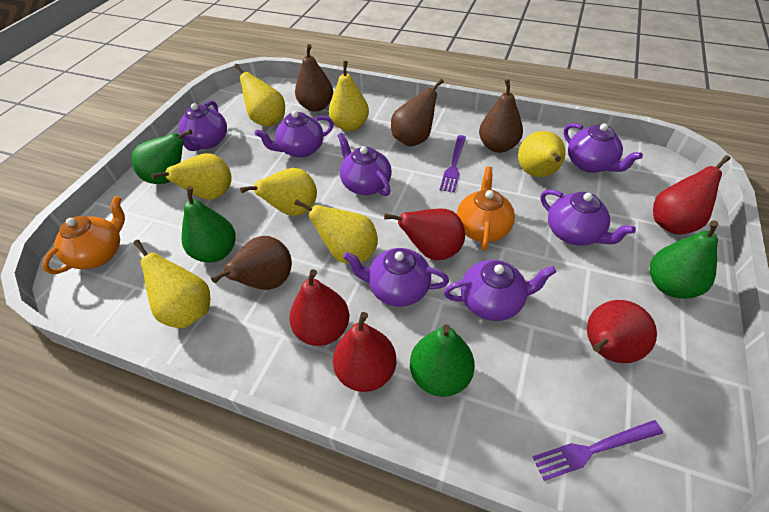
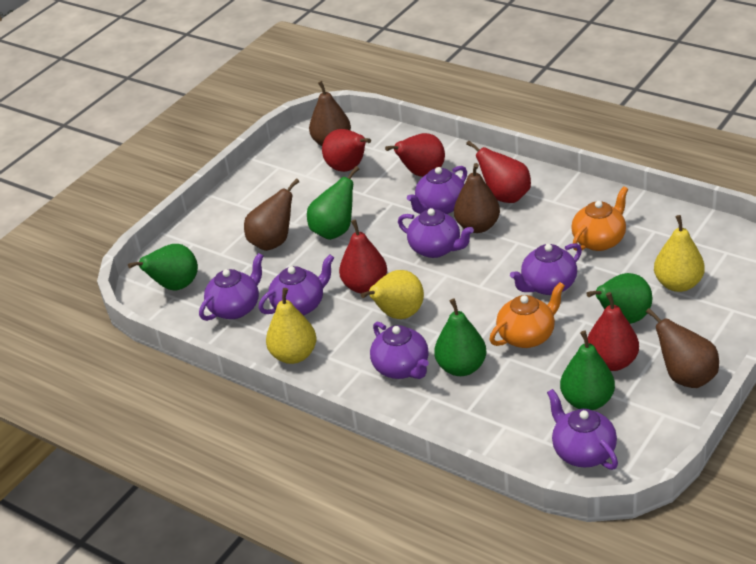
green pear: 4 -> 5
purple fork: 2 -> 0
yellow pear: 7 -> 3

